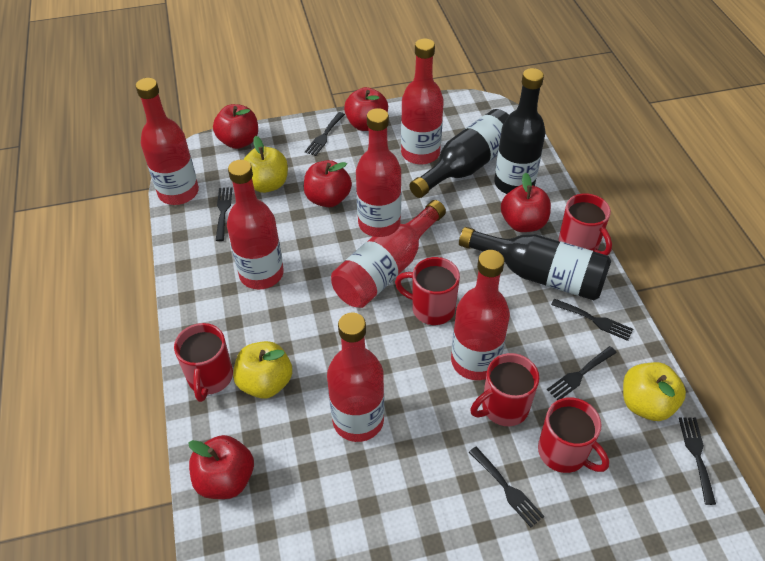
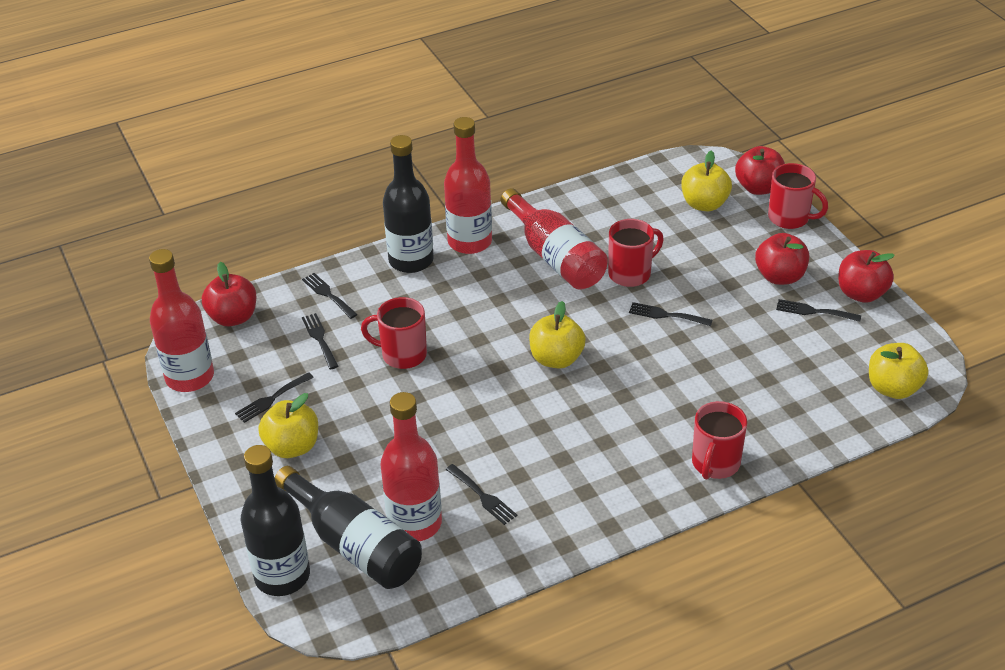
red apple: 5 -> 4
red bottle: 7 -> 4
red mug: 5 -> 4
yellow apple: 3 -> 4

